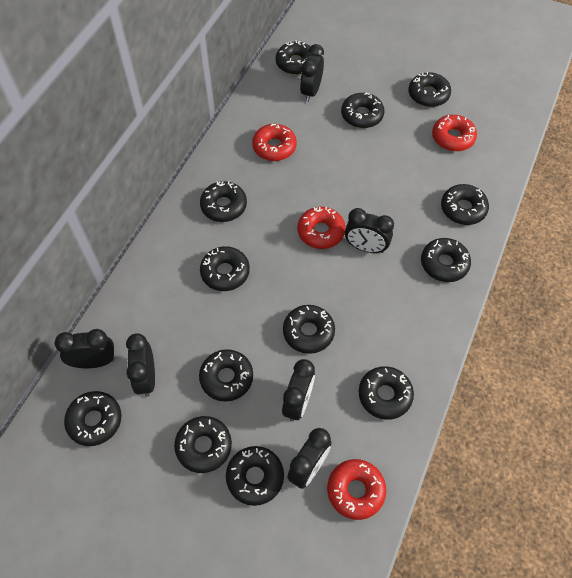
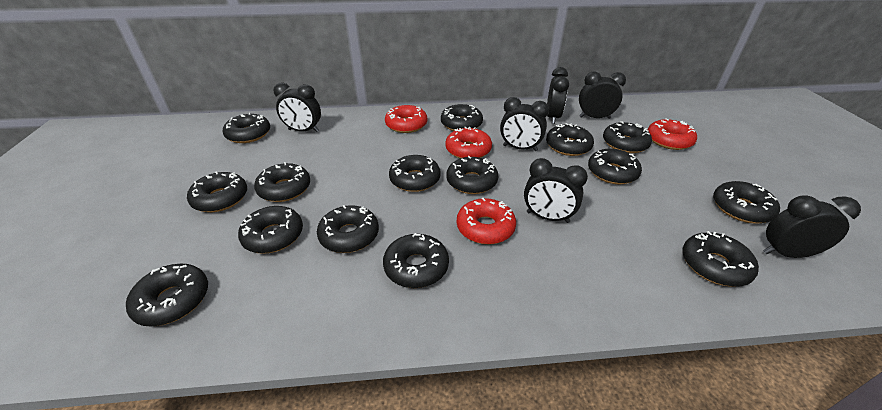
black donut: 13 -> 15

